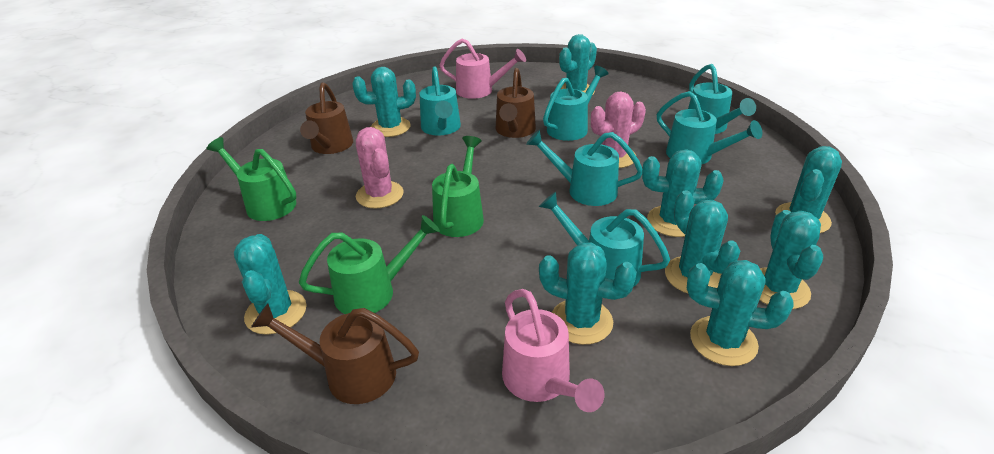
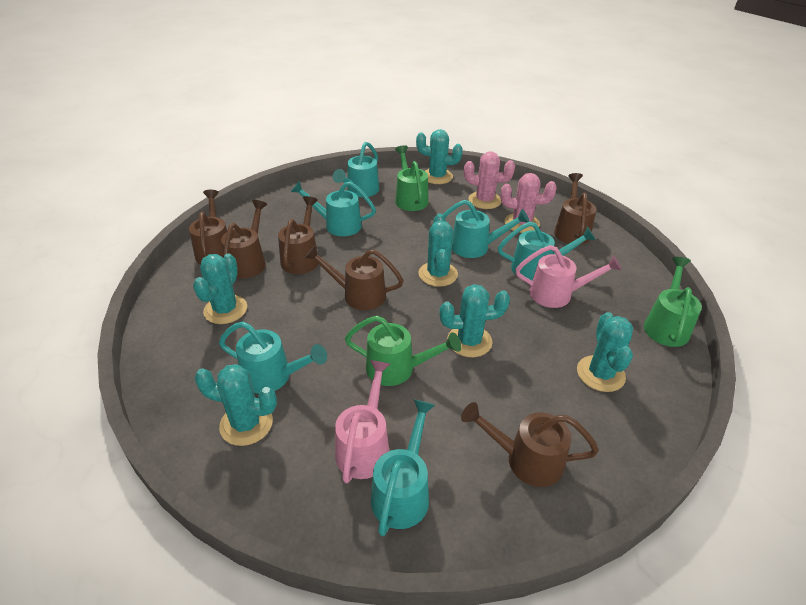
brown watering can: 3 -> 6
turquoise cactus: 9 -> 6

